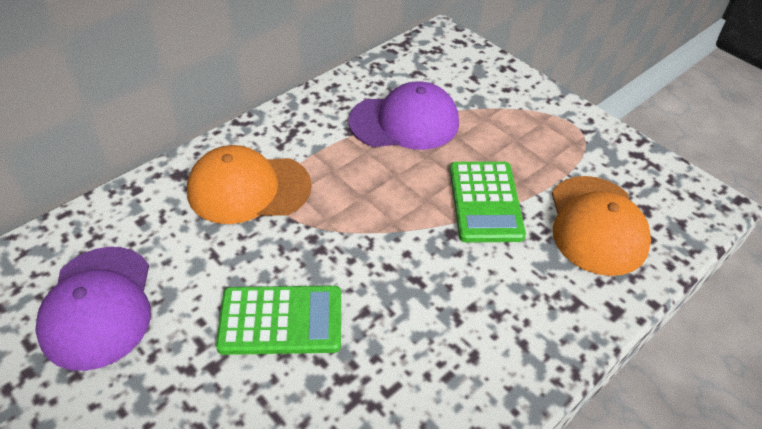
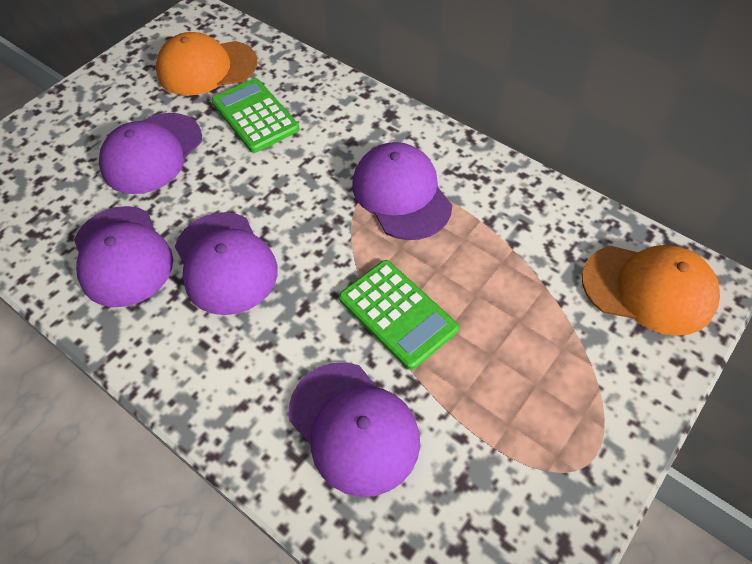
purple cap: 2 -> 5

